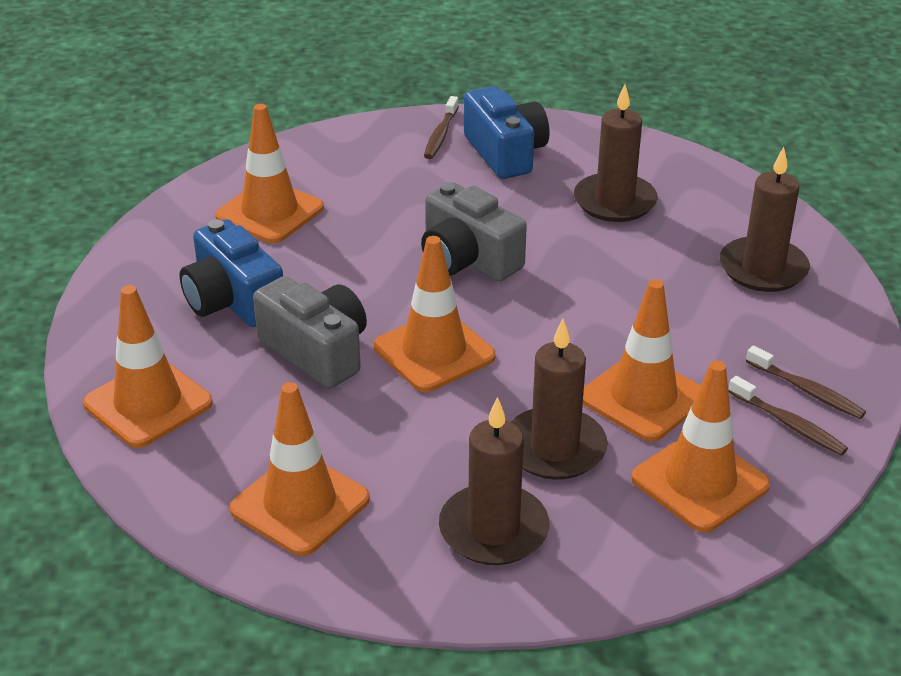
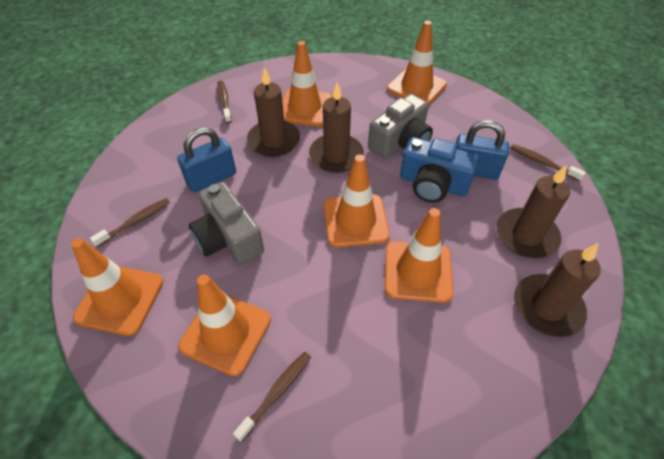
blue camera: 2 -> 1
blue padlock: 0 -> 2
brown toothbrush: 3 -> 4

